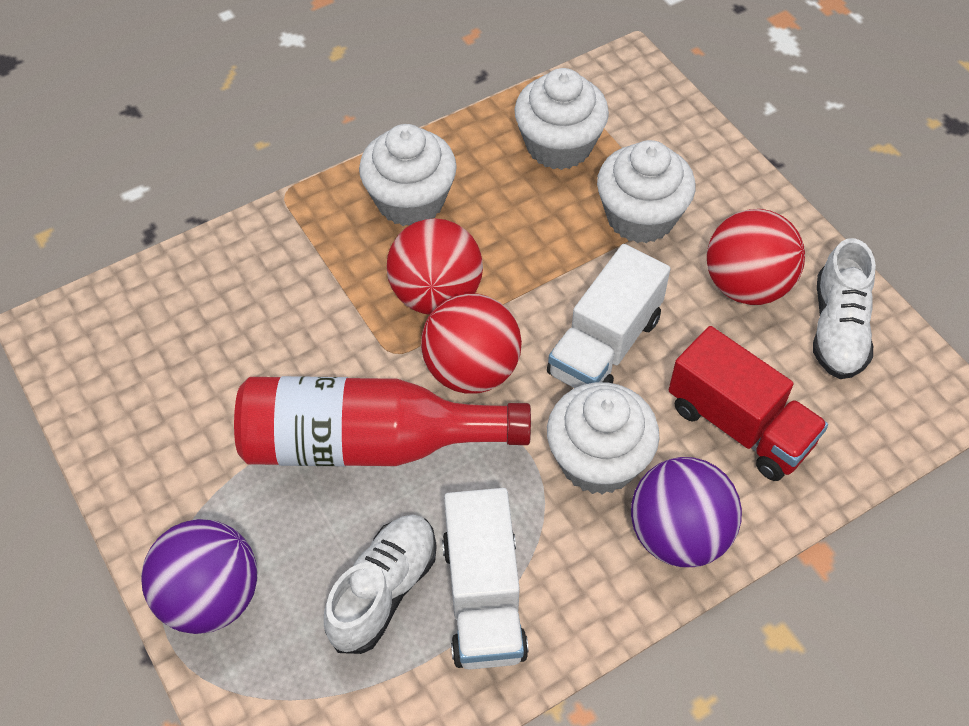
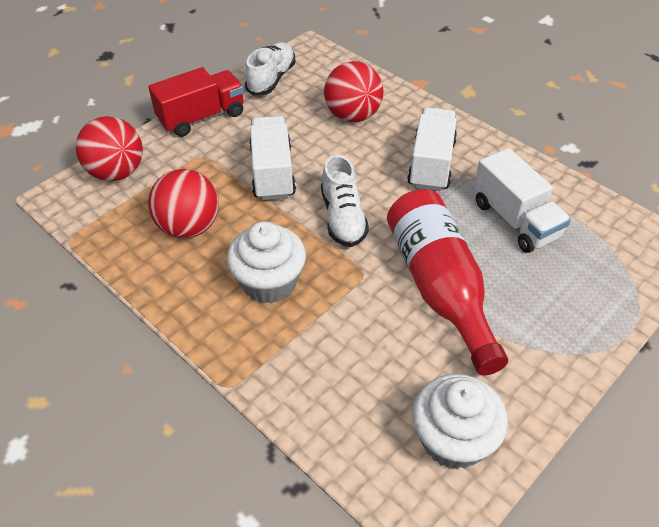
purple ball: 2 -> 0
white cupcake: 4 -> 2
white truck: 2 -> 3

